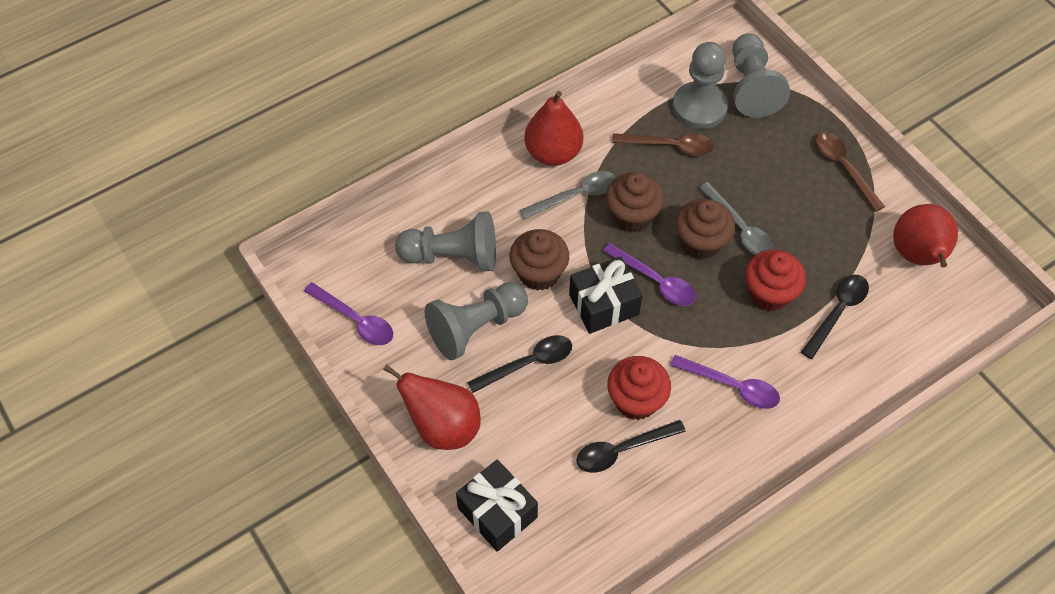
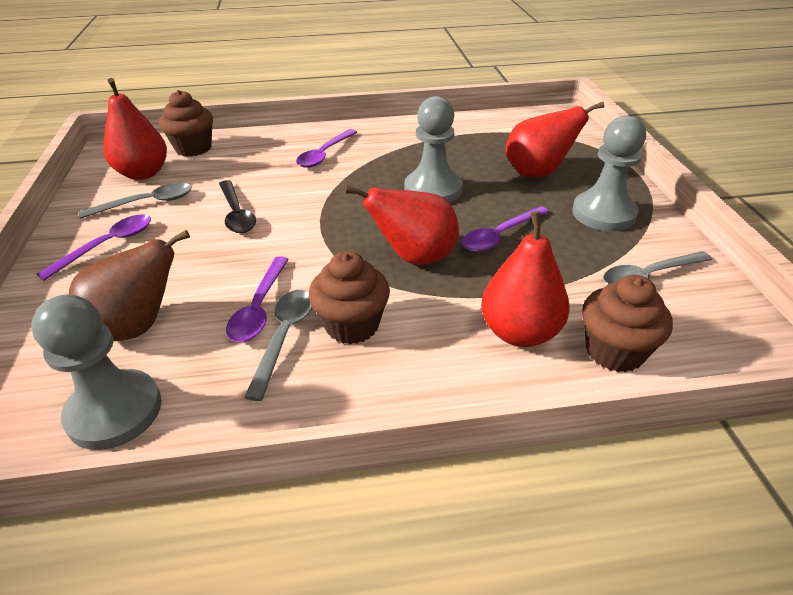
black gift: 2 -> 0
black spoon: 3 -> 1
brown pear: 0 -> 1
brown spoon: 2 -> 0
grey pawn: 4 -> 3
grey spoon: 2 -> 3
purple spoon: 3 -> 4
red cupcake: 2 -> 0
red pear: 3 -> 4

